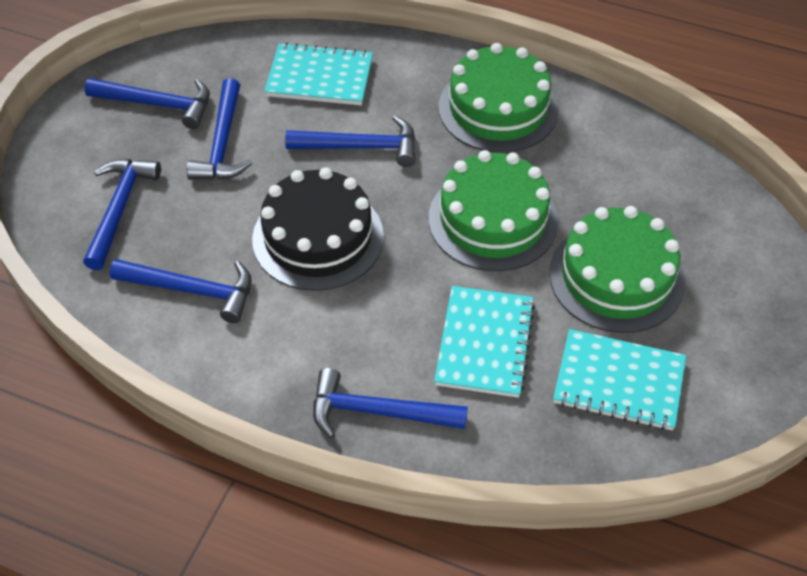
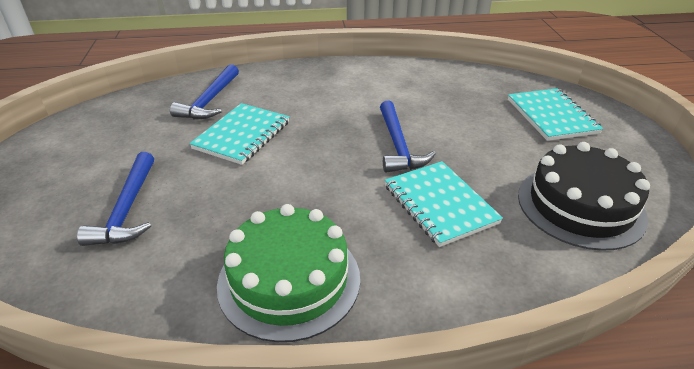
blue hammer: 6 -> 3
green cake: 3 -> 1

